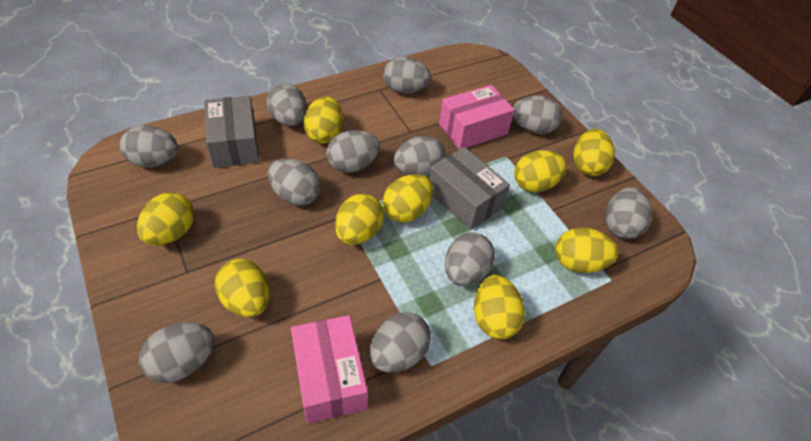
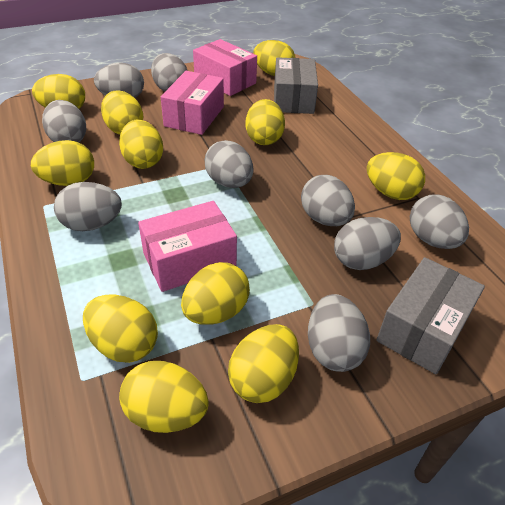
grey egg: 11 -> 9
pink box: 2 -> 3
yellow egg: 9 -> 11

